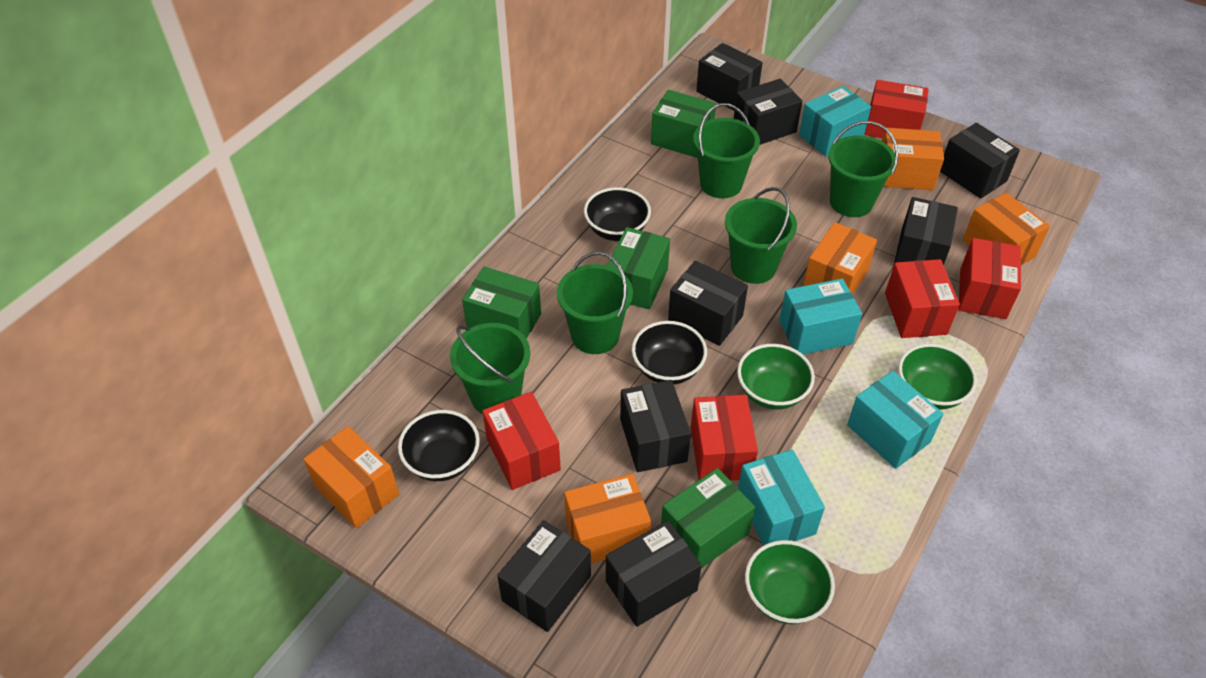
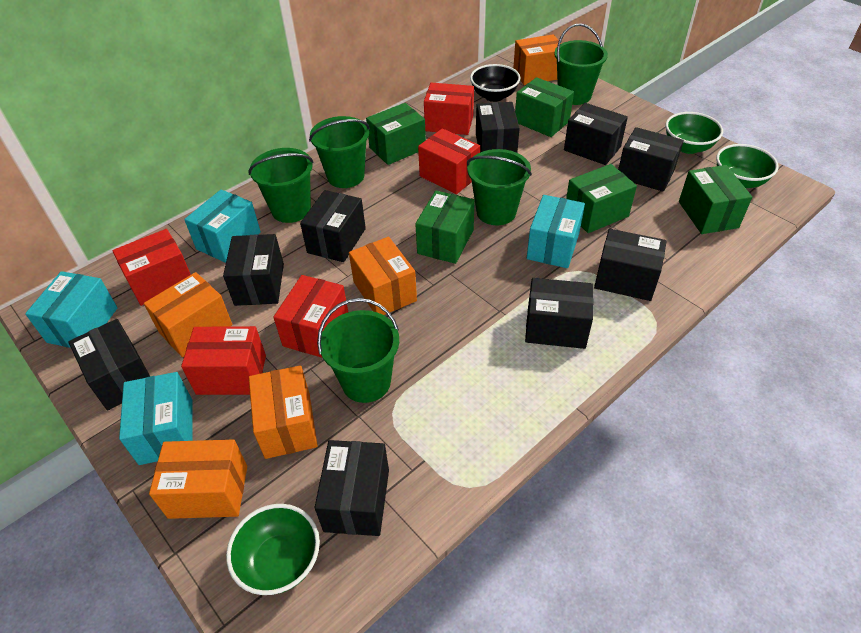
black bowl: 3 -> 1
black box: 8 -> 9
green box: 4 -> 5

